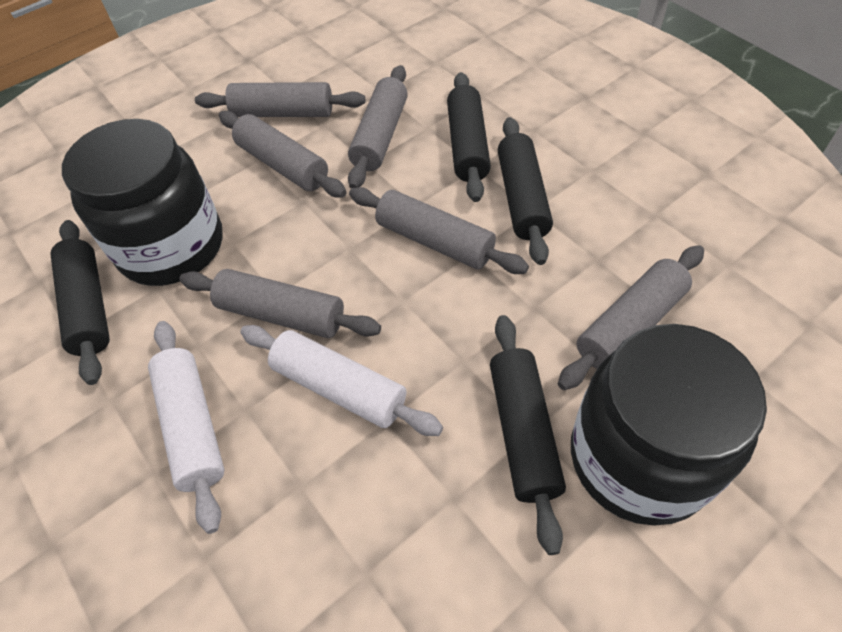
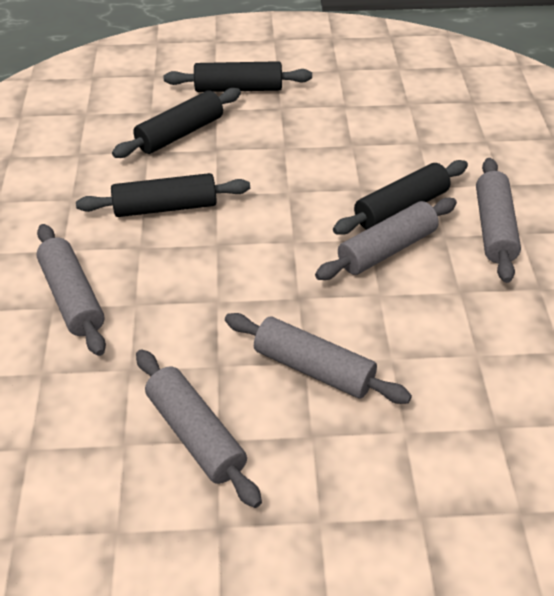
black jar: 2 -> 0
grey rolling pin: 6 -> 5
white rolling pin: 2 -> 0

